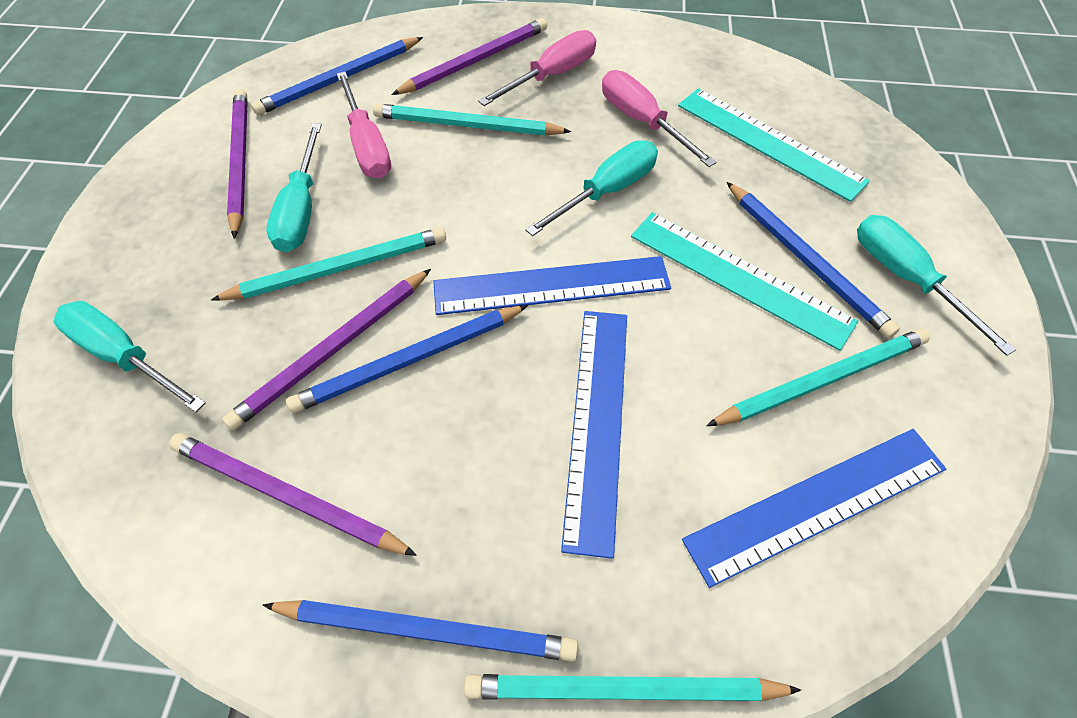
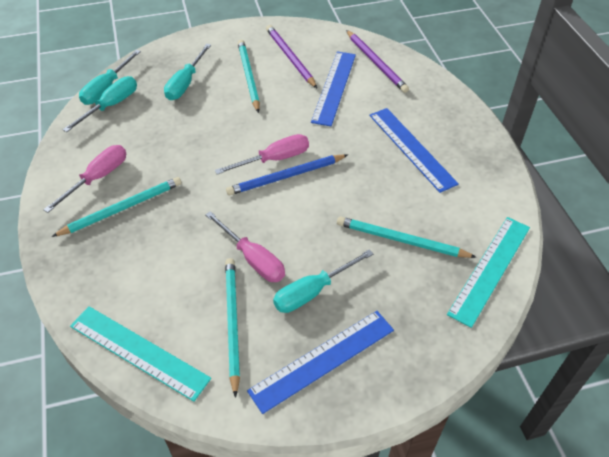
blue pencil: 4 -> 1
purple pencil: 4 -> 2

